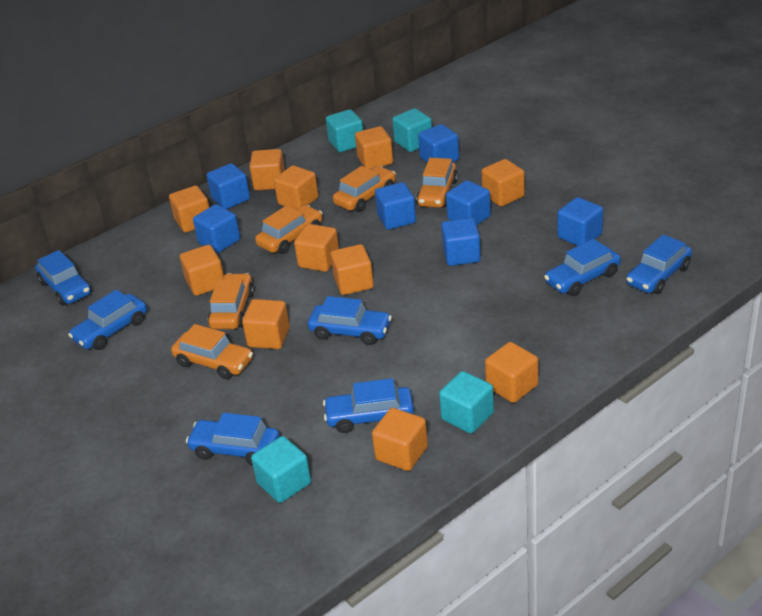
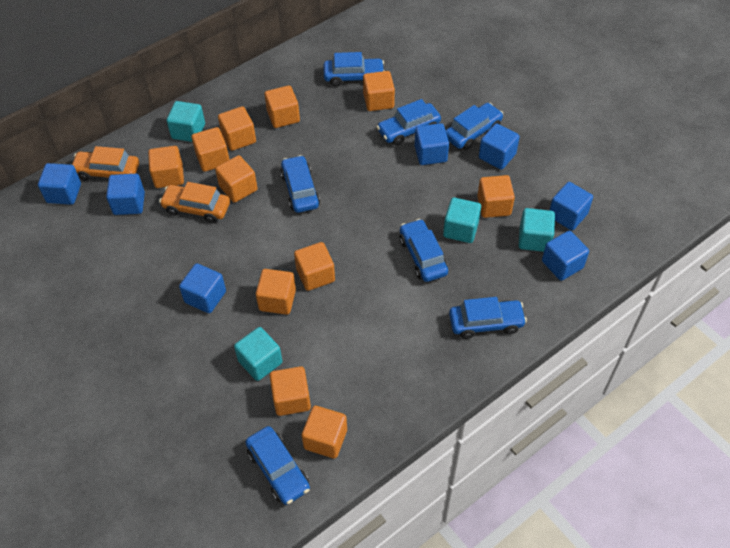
orange car: 5 -> 2

